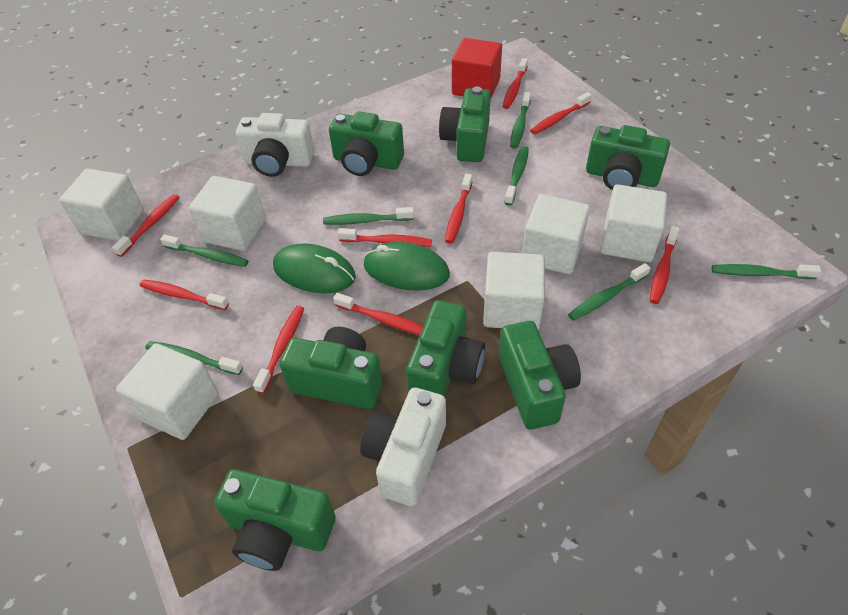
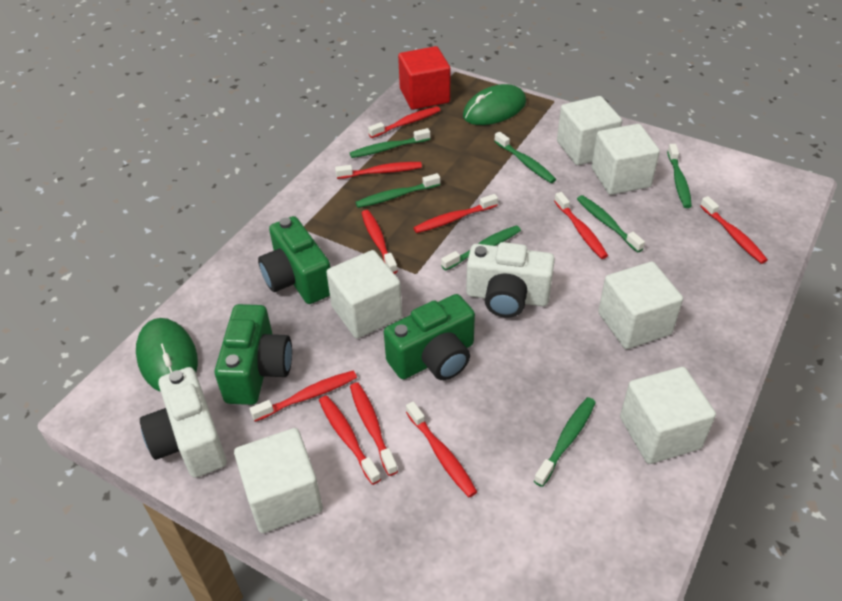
green camera: 7 -> 3
red toothbrush: 9 -> 10

